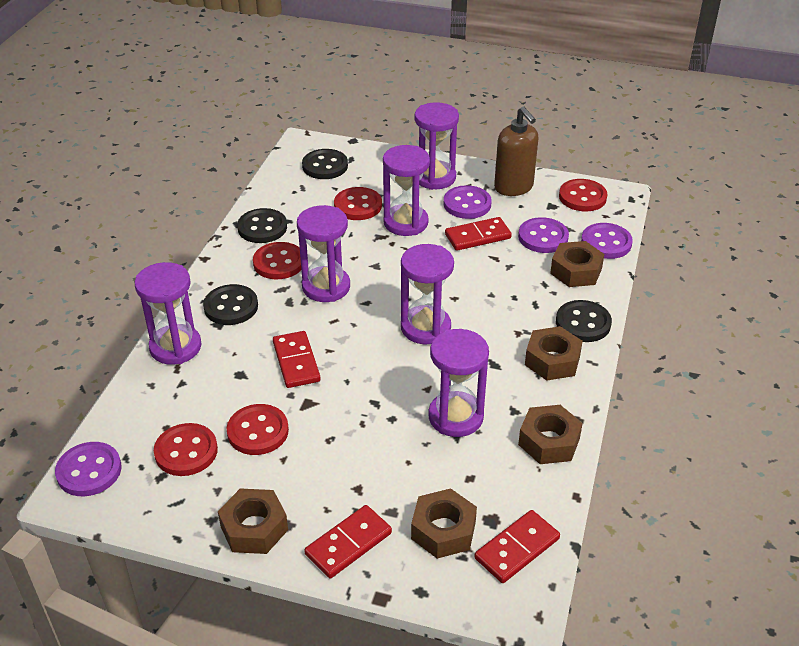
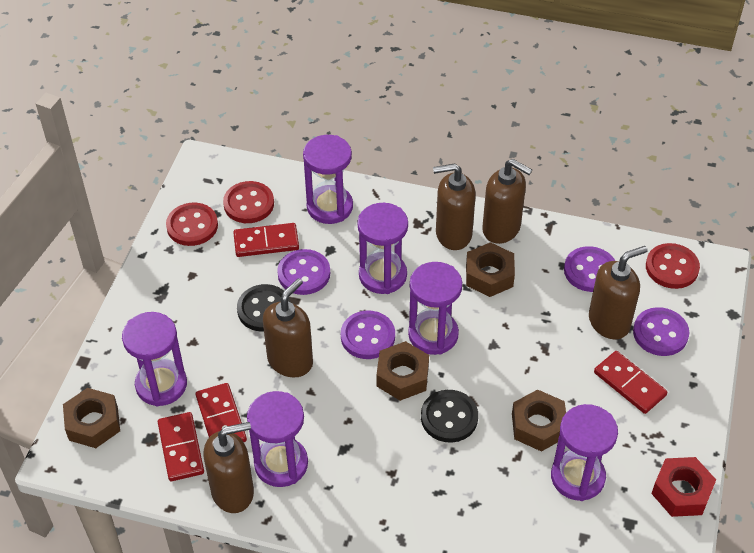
black button: 4 -> 2
brown nut: 5 -> 4
brown soap dispenser: 1 -> 5
red button: 5 -> 3
red nut: 0 -> 1

